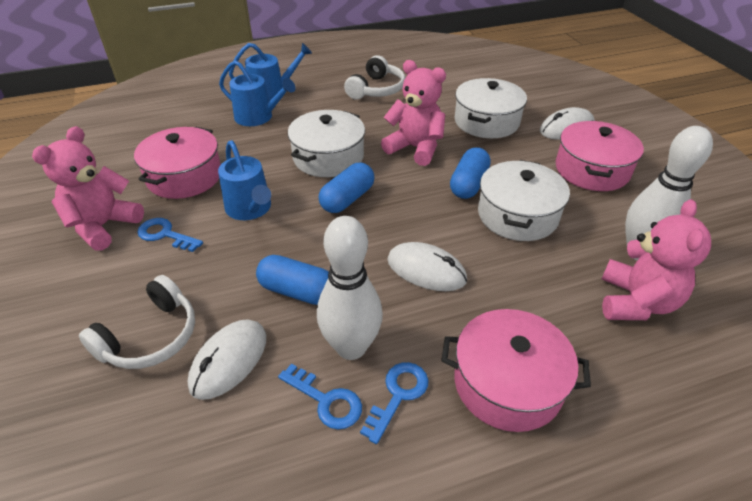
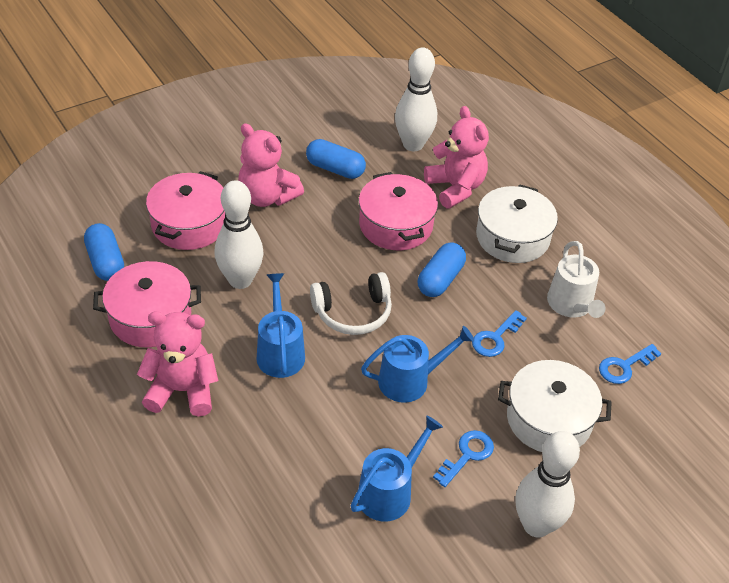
white bowling pin: 2 -> 3
white headphones: 2 -> 1
white mouse: 3 -> 0
white pot: 3 -> 2
white watering can: 0 -> 1

